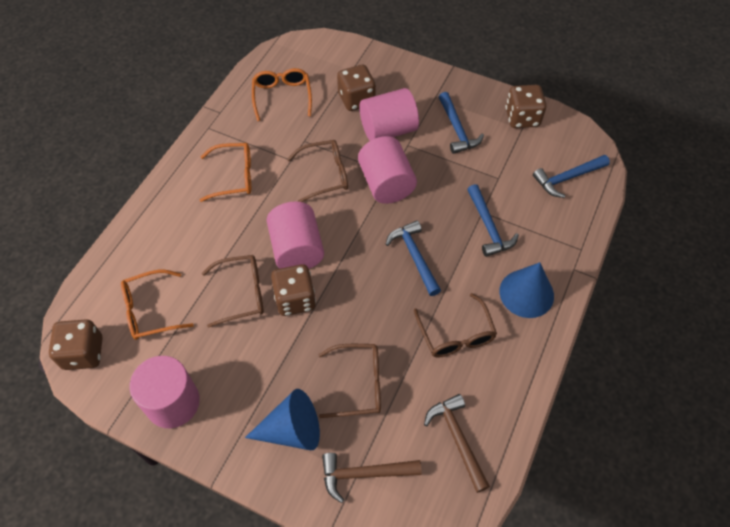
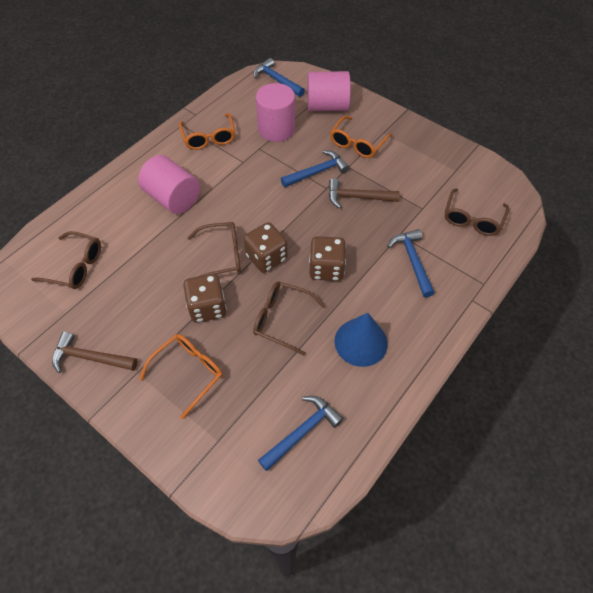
blue cone: 2 -> 1
brown dice: 4 -> 3
pink cylinder: 4 -> 3

